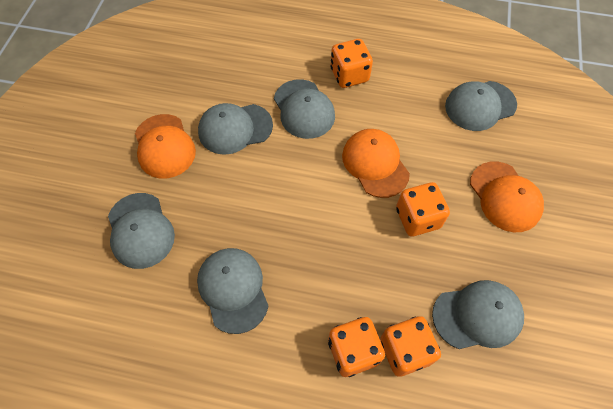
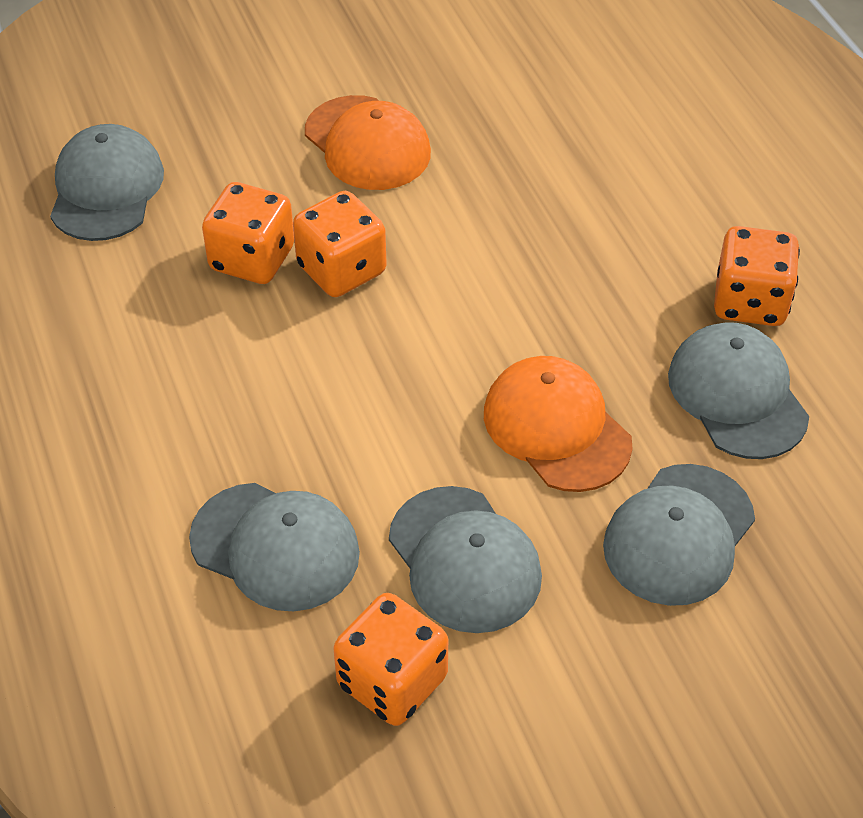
grey cap: 6 -> 5
orange cap: 3 -> 2

